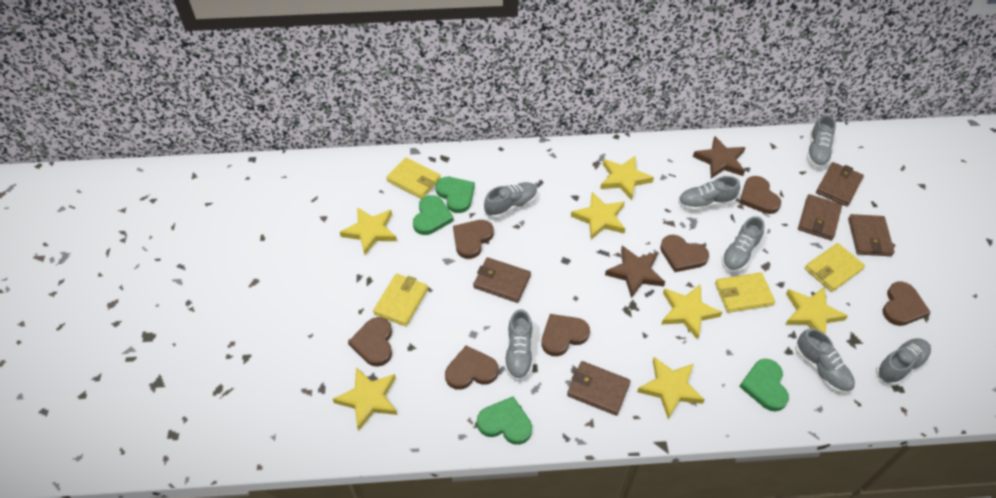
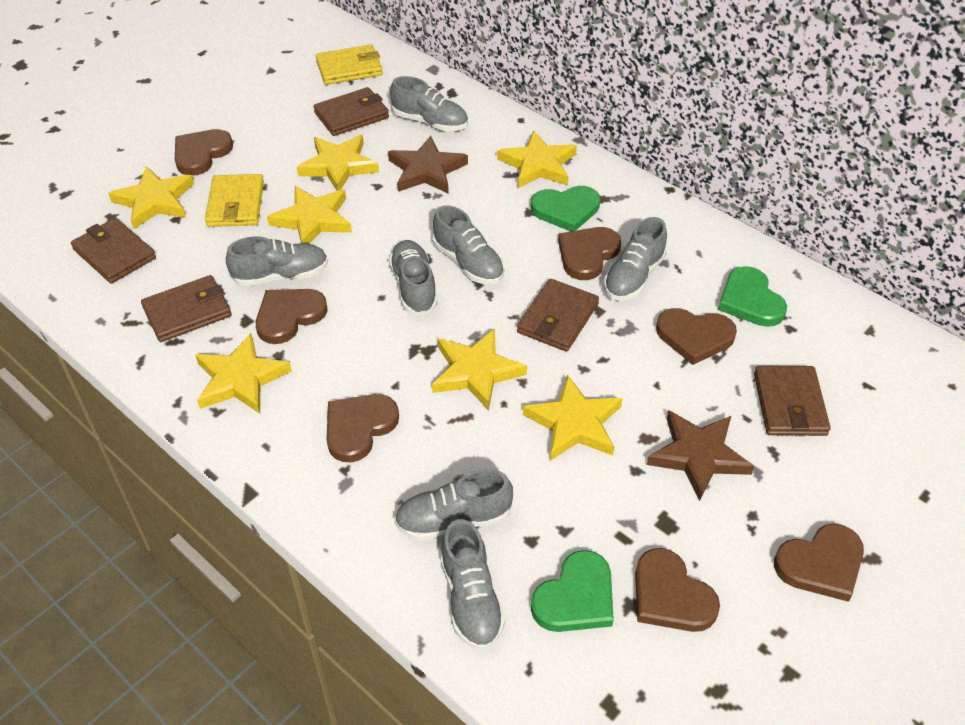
green heart: 4 -> 3
yellow wallet: 4 -> 2

